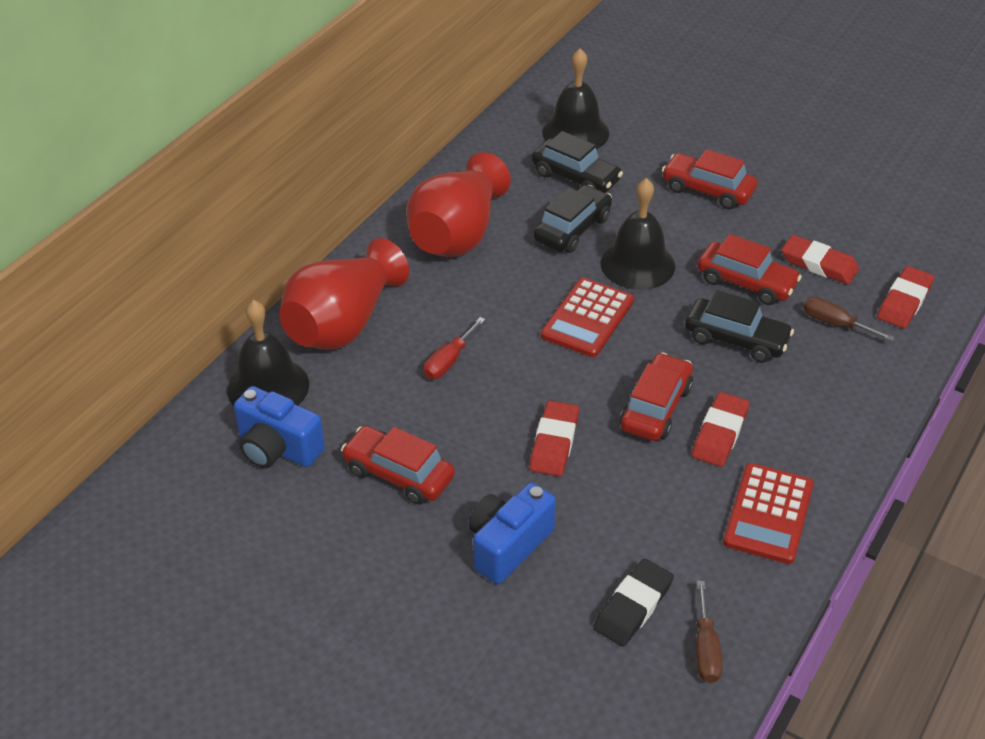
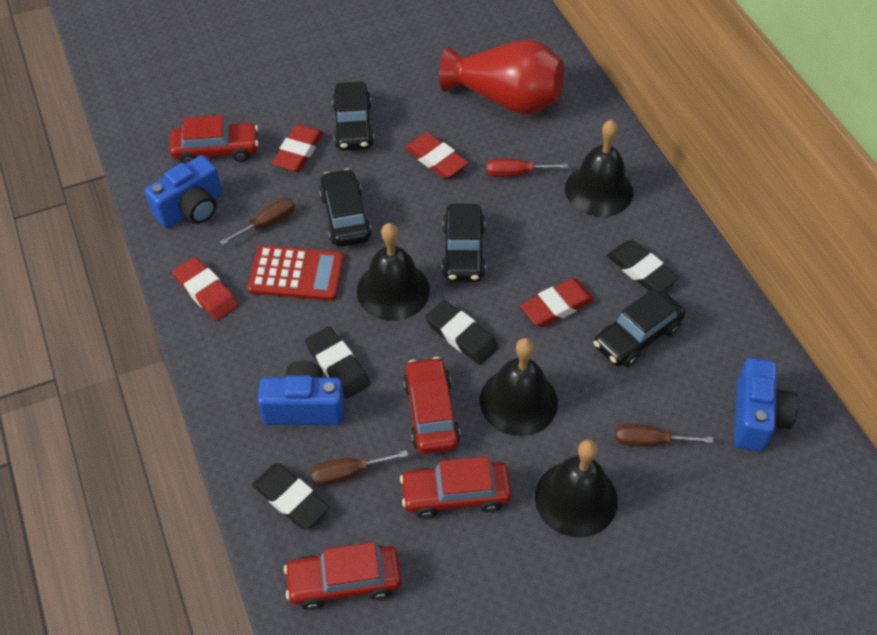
black bell: 3 -> 4
black car: 3 -> 4
black eraser: 1 -> 4
blue camera: 2 -> 3
brown screwdriver: 2 -> 3
red calculator: 2 -> 1
red vase: 2 -> 1

